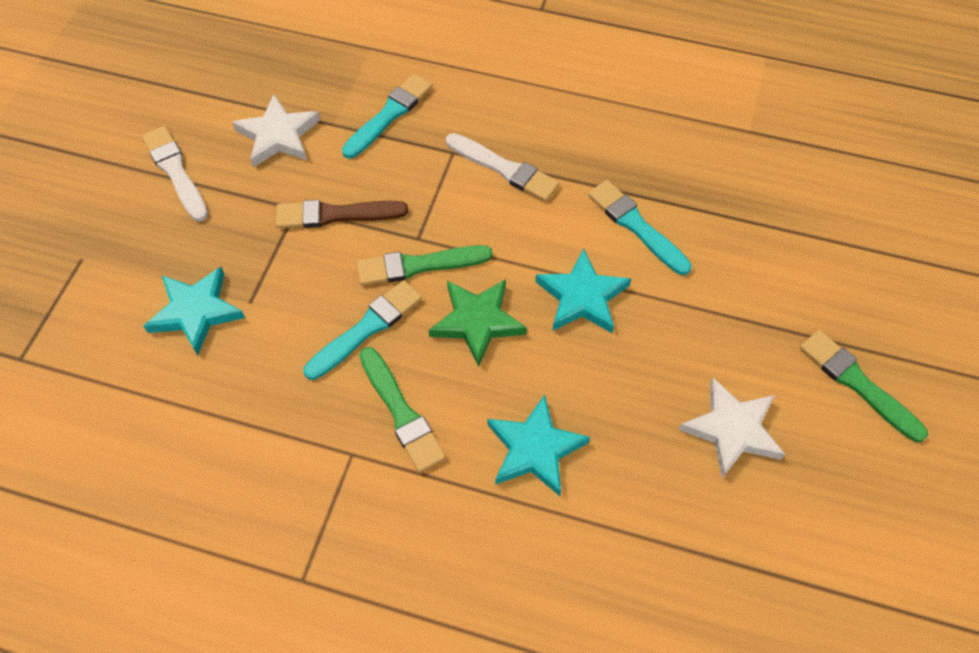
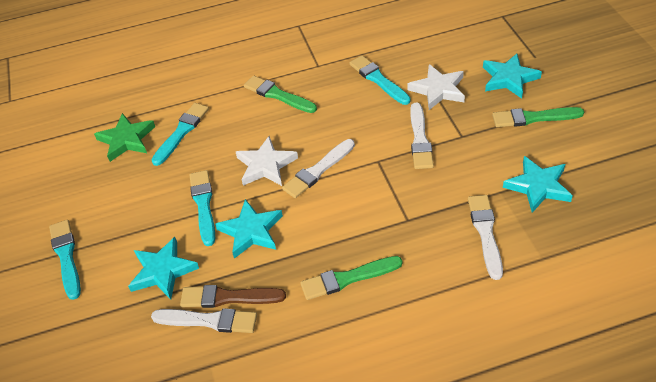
turquoise brush: 3 -> 4
turquoise star: 3 -> 4
white brush: 2 -> 4

